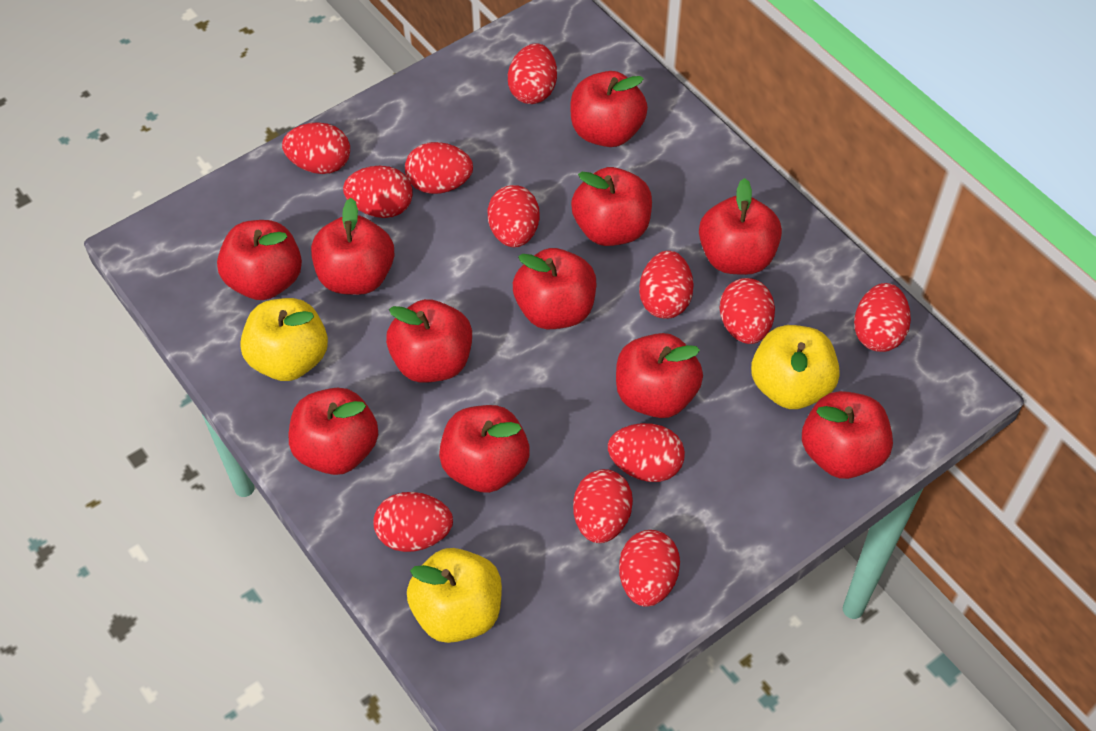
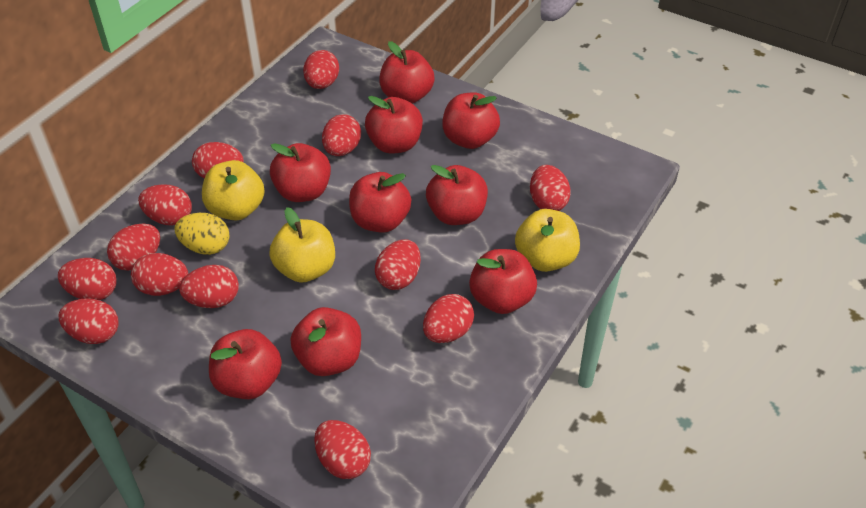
red apple: 11 -> 9
red egg: 12 -> 13
yellow egg: 0 -> 1

